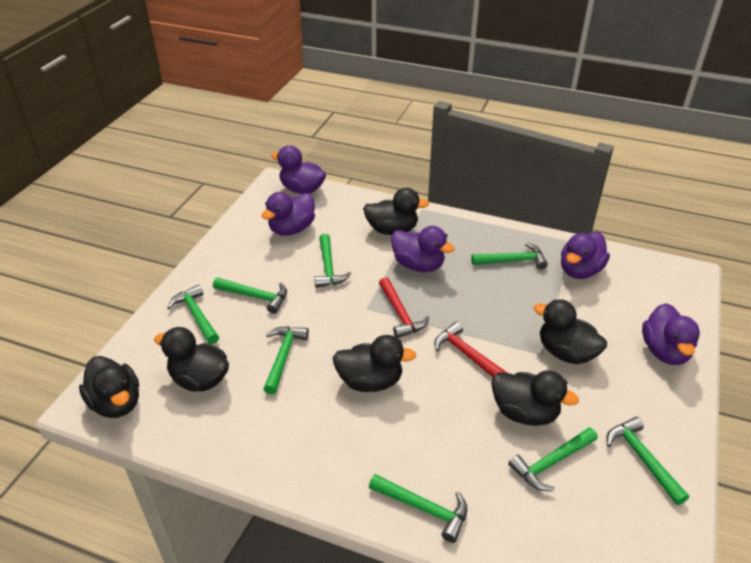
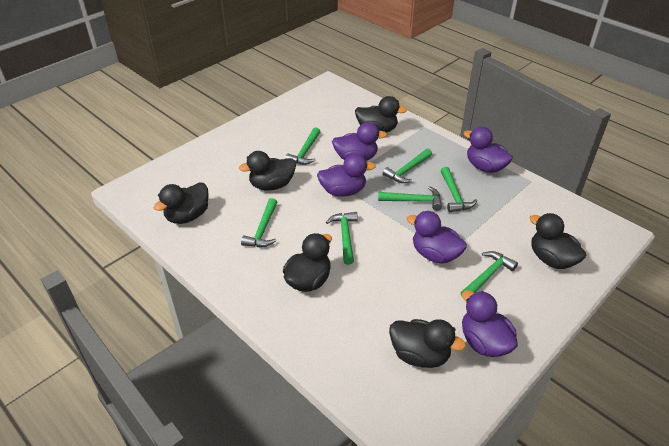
green hammer: 8 -> 7
red hammer: 2 -> 0

